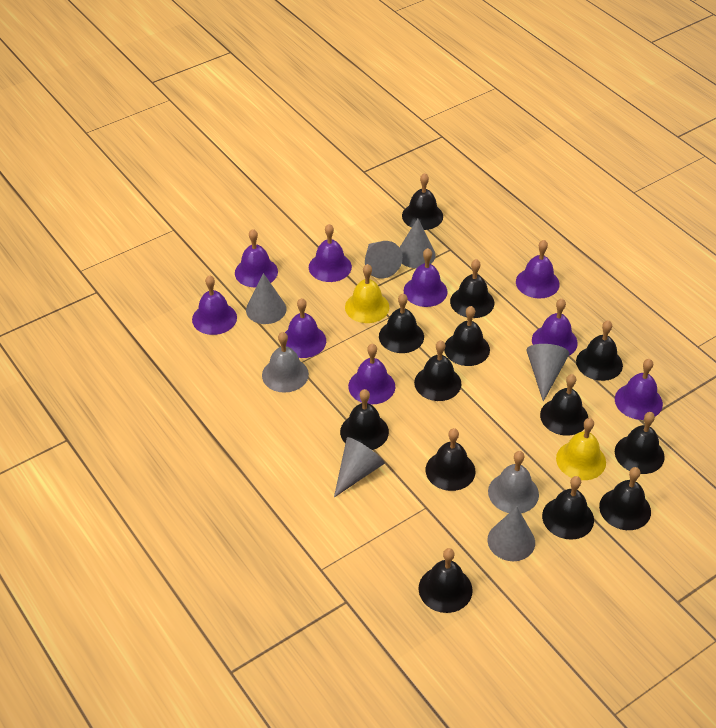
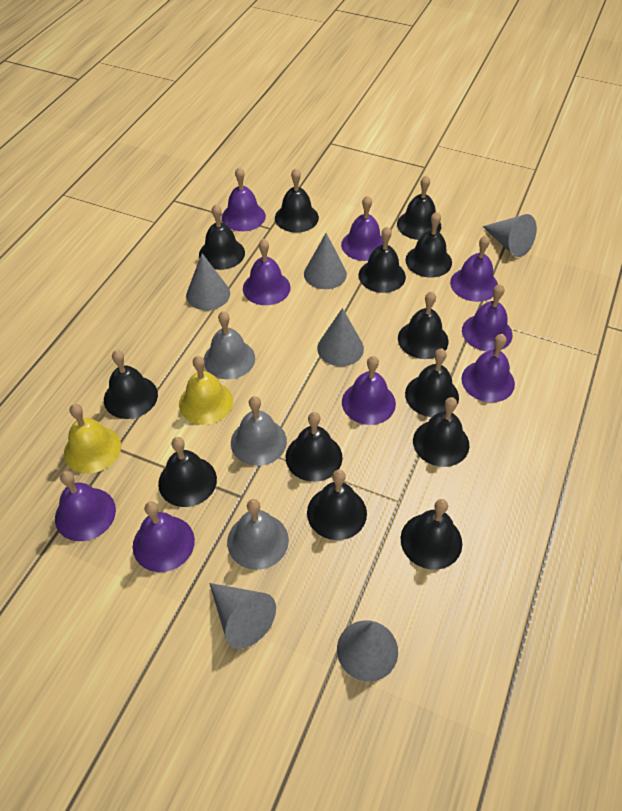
grey bell: 2 -> 3

